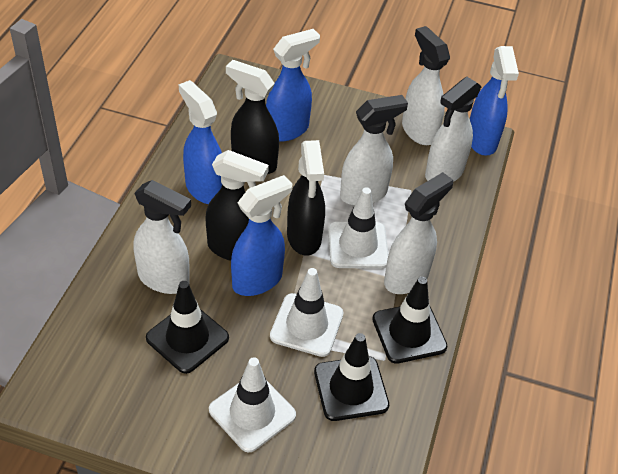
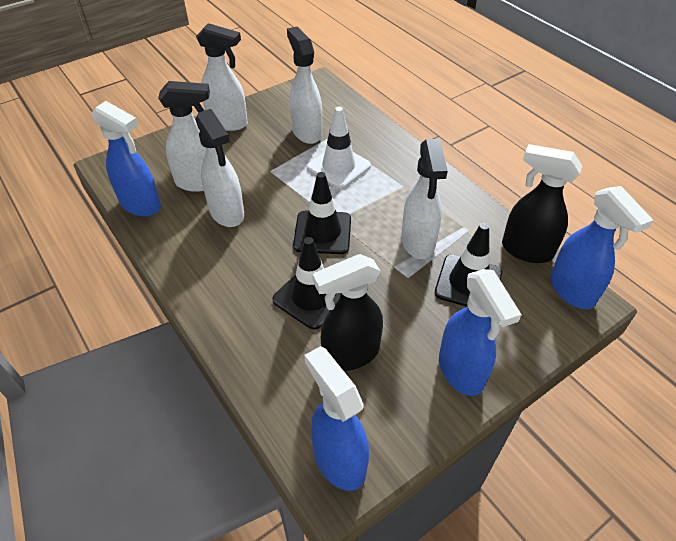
black spray bottle: 3 -> 2
white traffic cone: 3 -> 1

